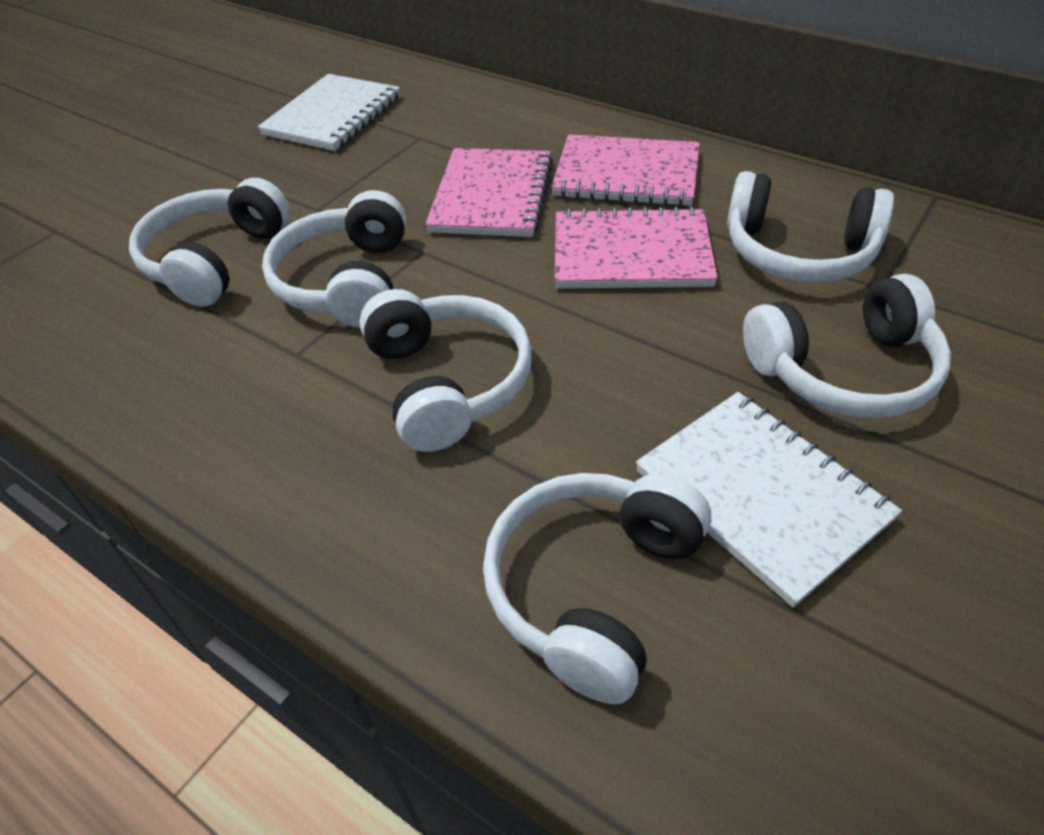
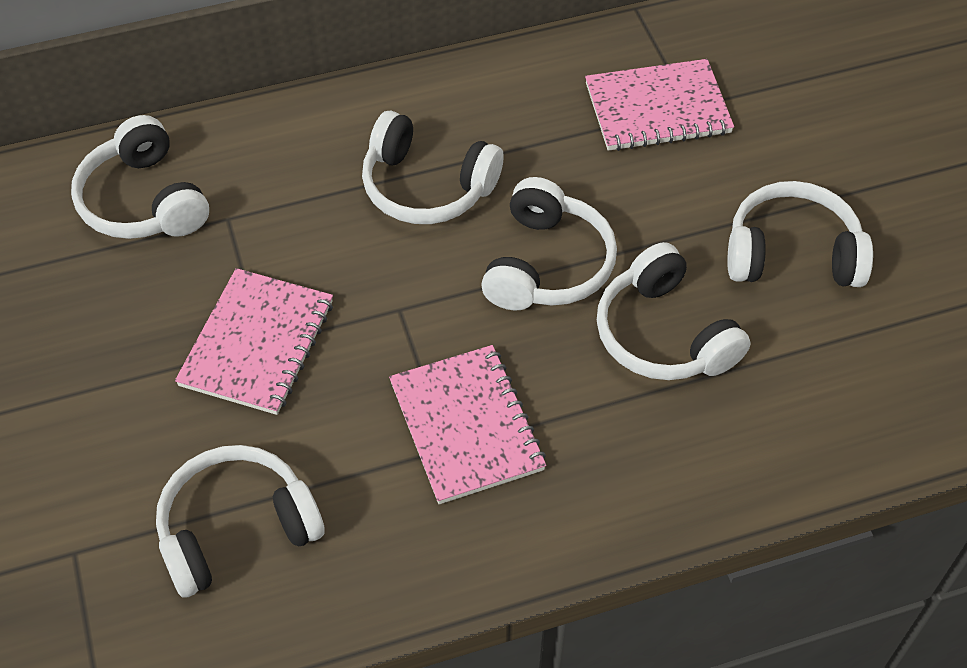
white notebook: 2 -> 0

